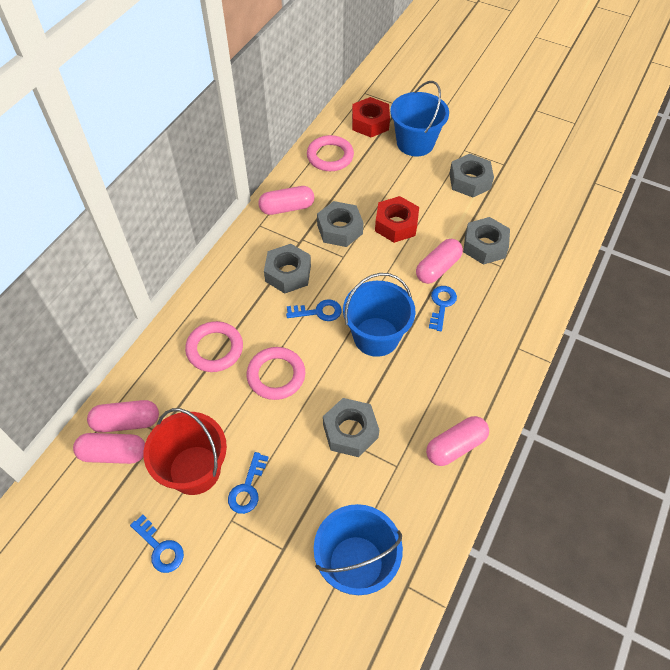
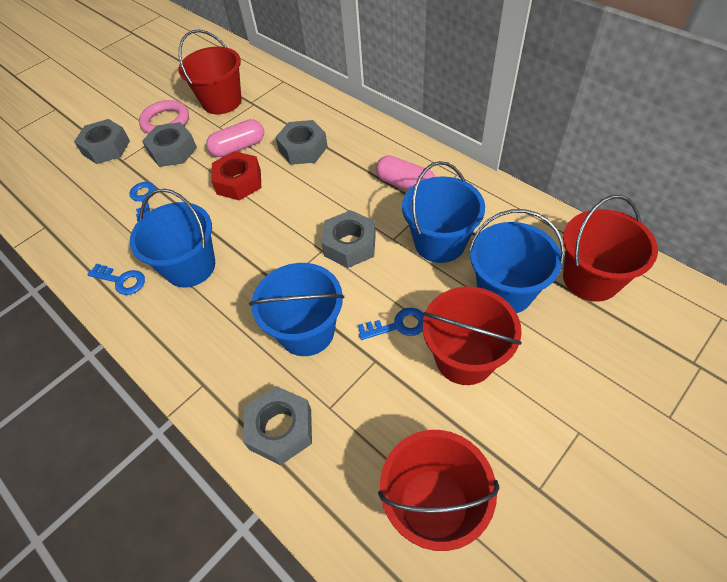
blue bucket: 3 -> 4
blue key: 4 -> 3
pink capsule: 5 -> 2
pink ring: 3 -> 1
red bucket: 1 -> 4
red nut: 2 -> 1

